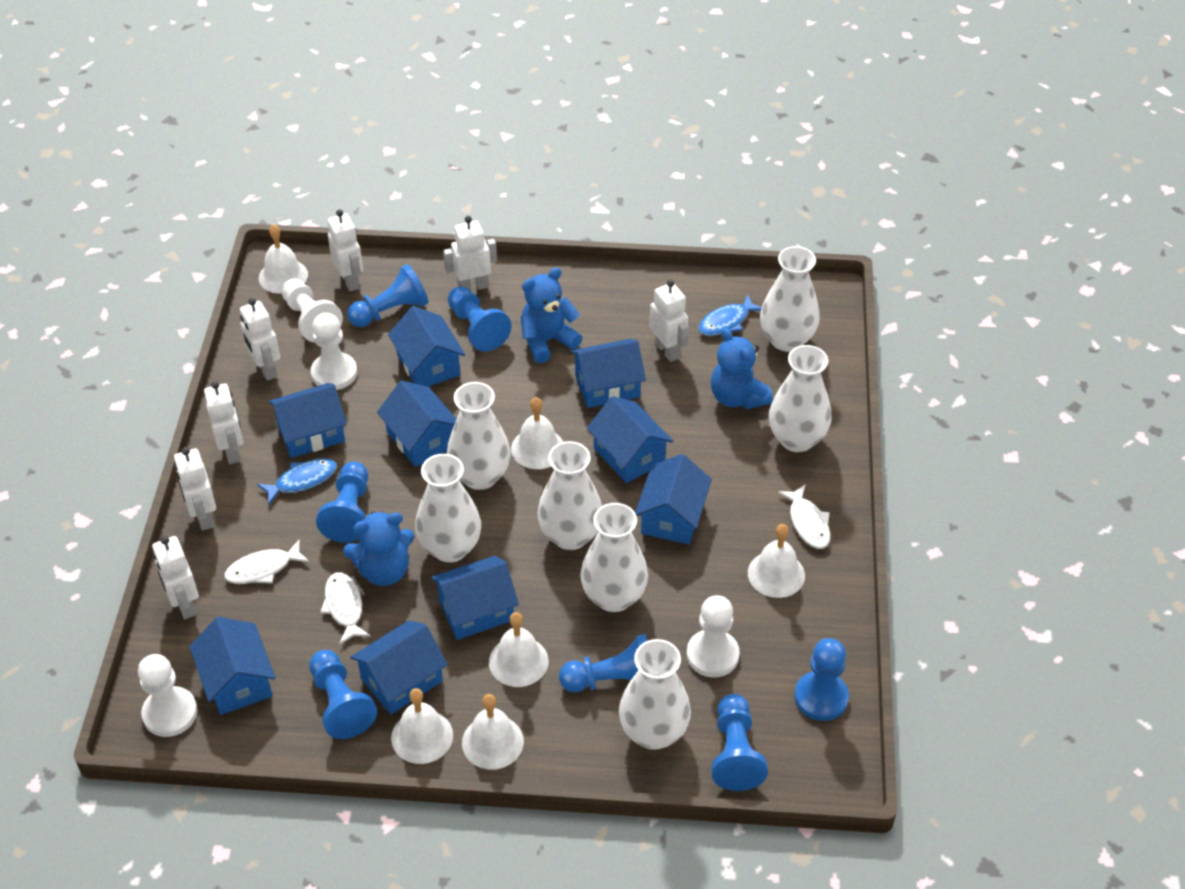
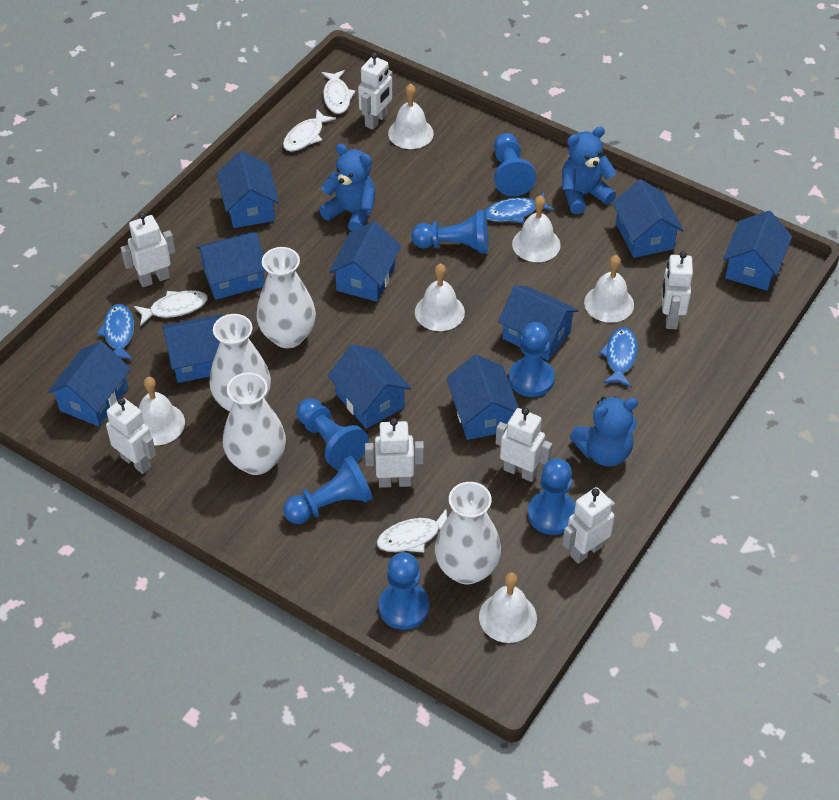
blue fish: 2 -> 3
blue house: 9 -> 10
white fish: 3 -> 4
white pawn: 4 -> 0
white vase: 7 -> 4

